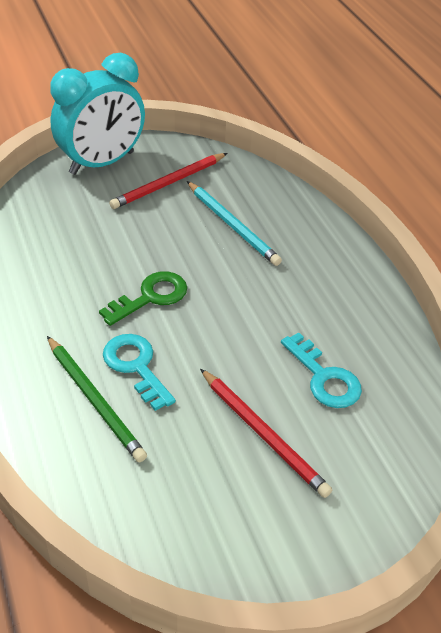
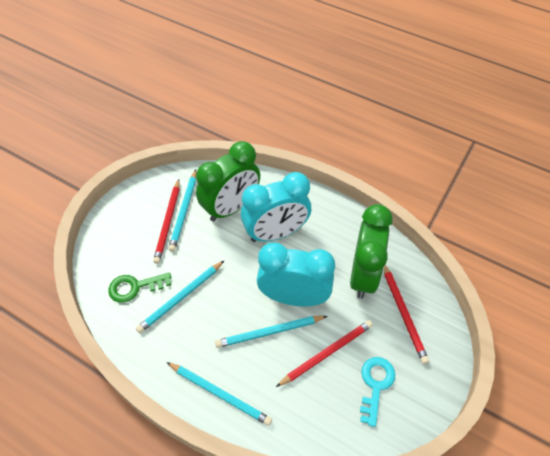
green clock: 0 -> 2
green pencil: 1 -> 0
red pencil: 2 -> 3
turquoise clock: 1 -> 2
turquoise key: 2 -> 1
turquoise pencil: 1 -> 4

